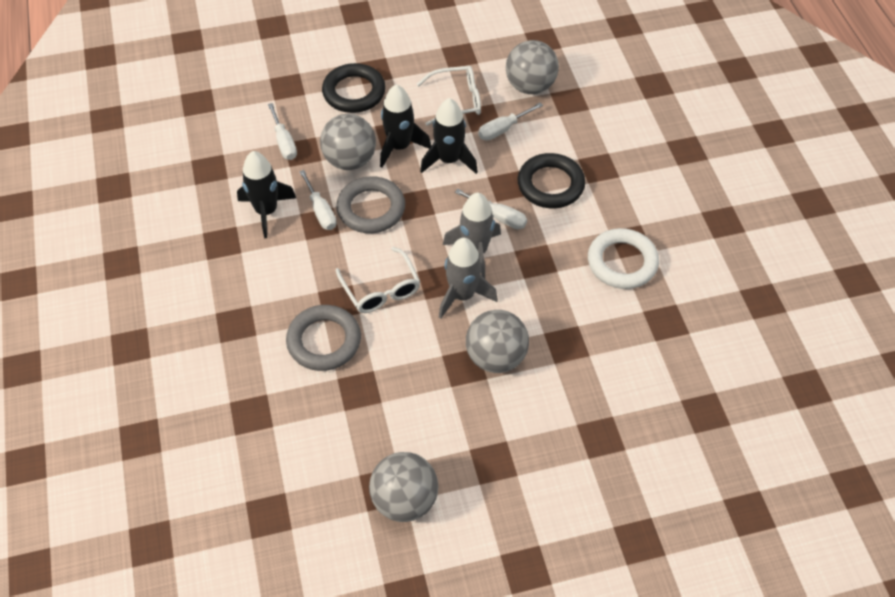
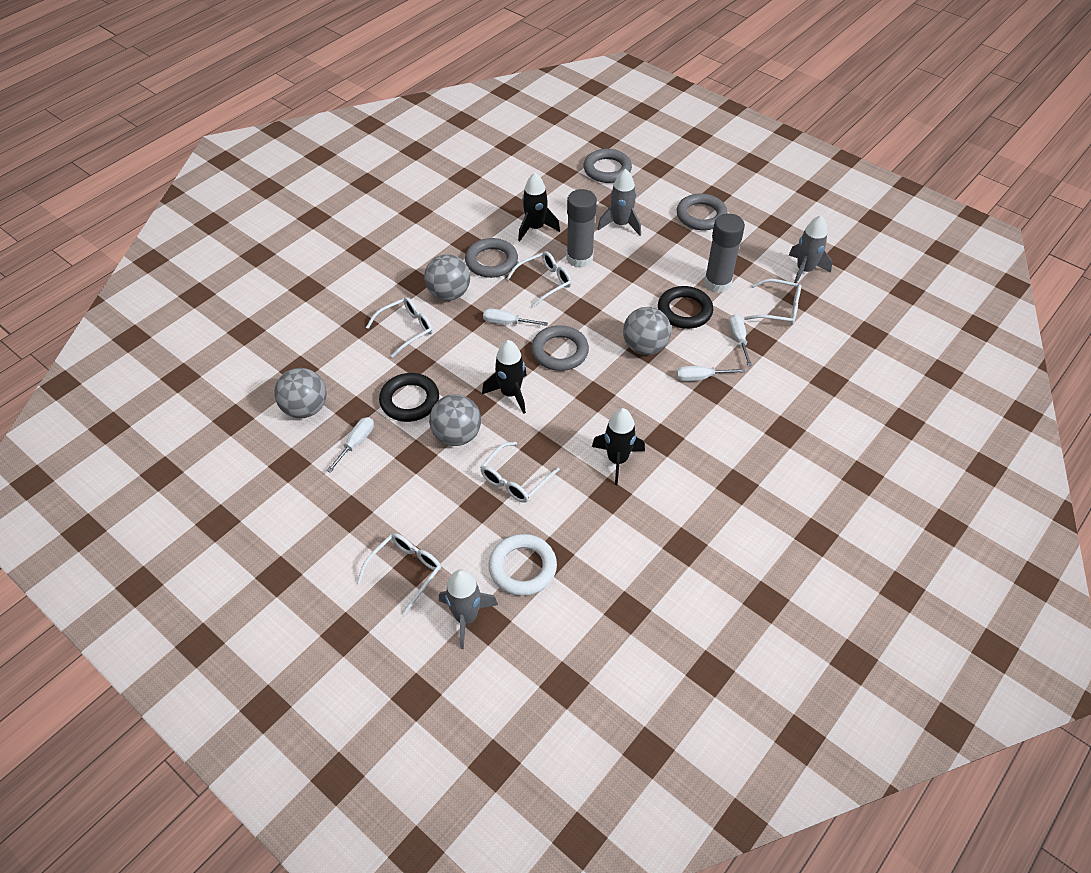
grey glue stick: 0 -> 2
grey ring: 2 -> 4
grey rocket: 2 -> 3
white glasses: 2 -> 5

